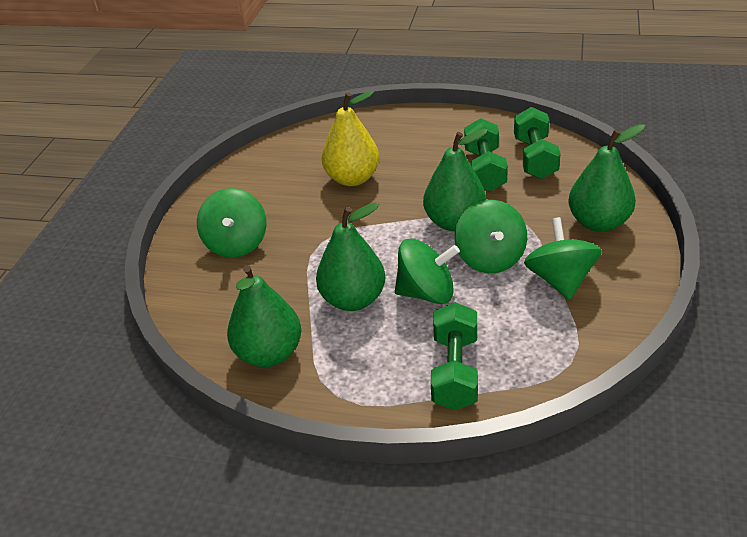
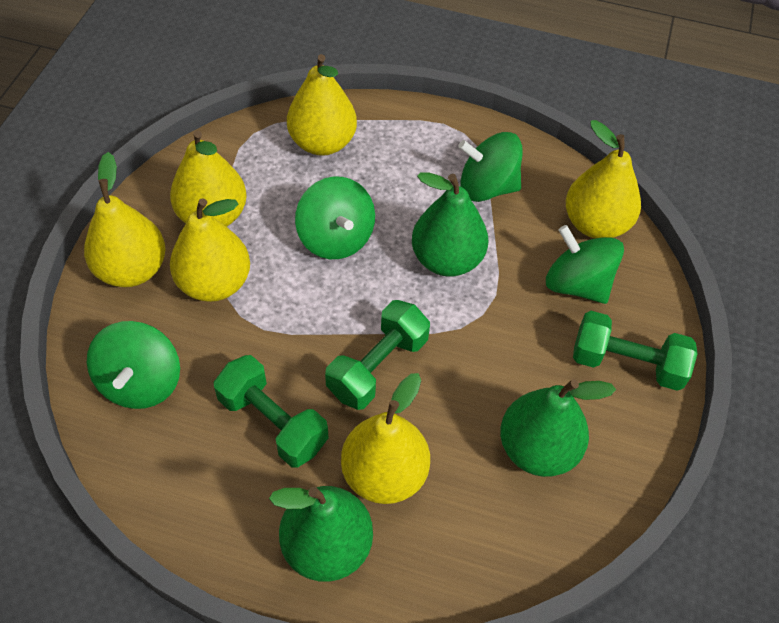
green pear: 4 -> 3
yellow pear: 1 -> 6

